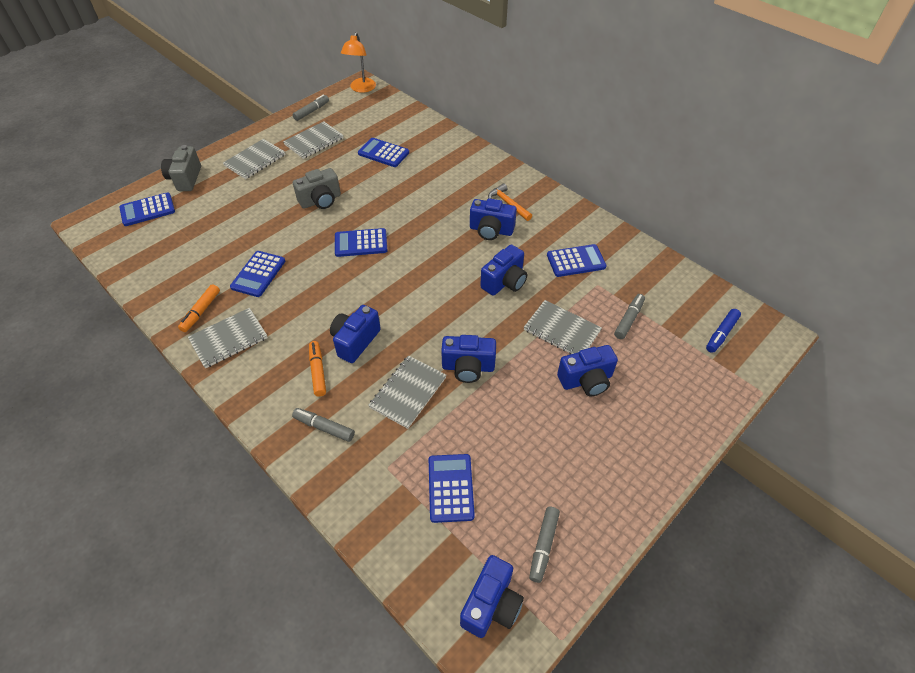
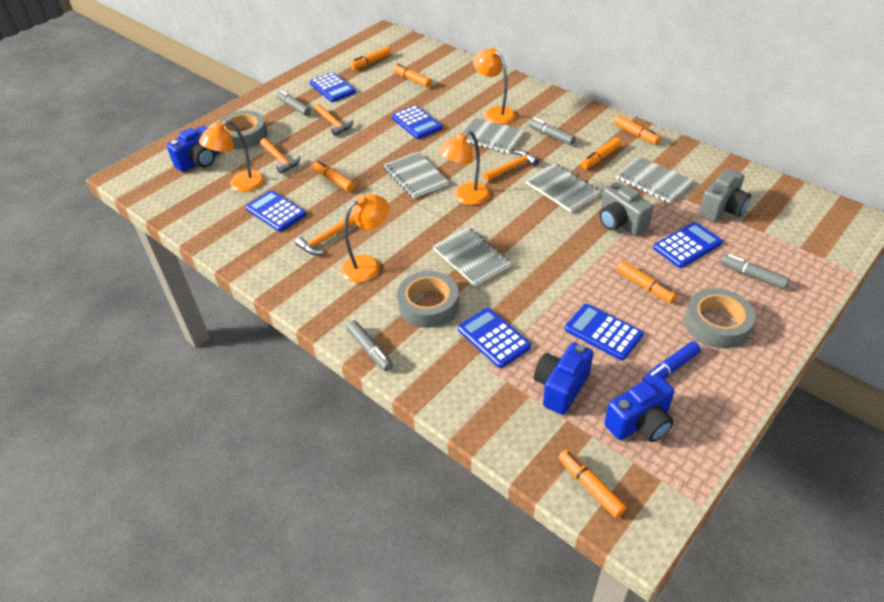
blue camera: 6 -> 3
grey tape: 0 -> 3
orange hammer: 1 -> 4
orange lamp: 1 -> 4
orange marker: 2 -> 7

